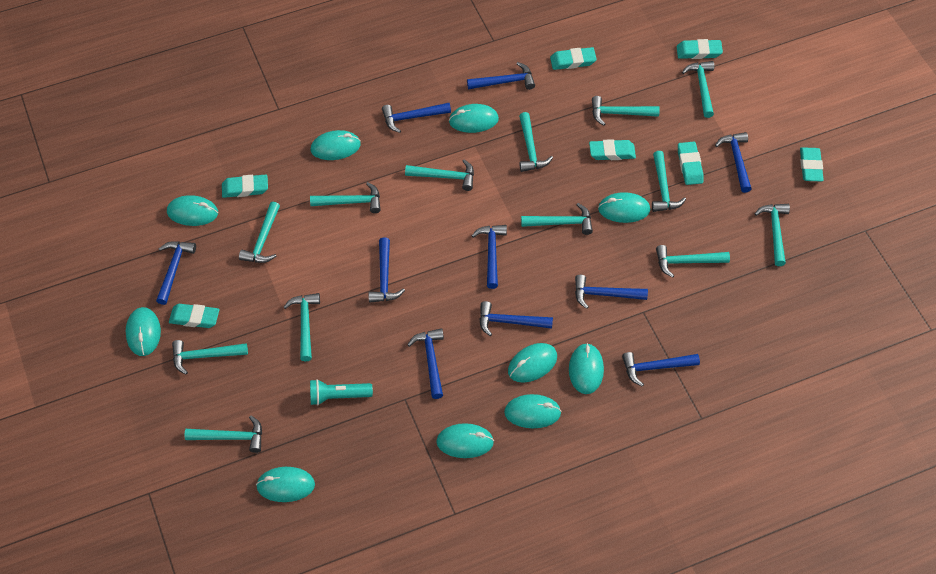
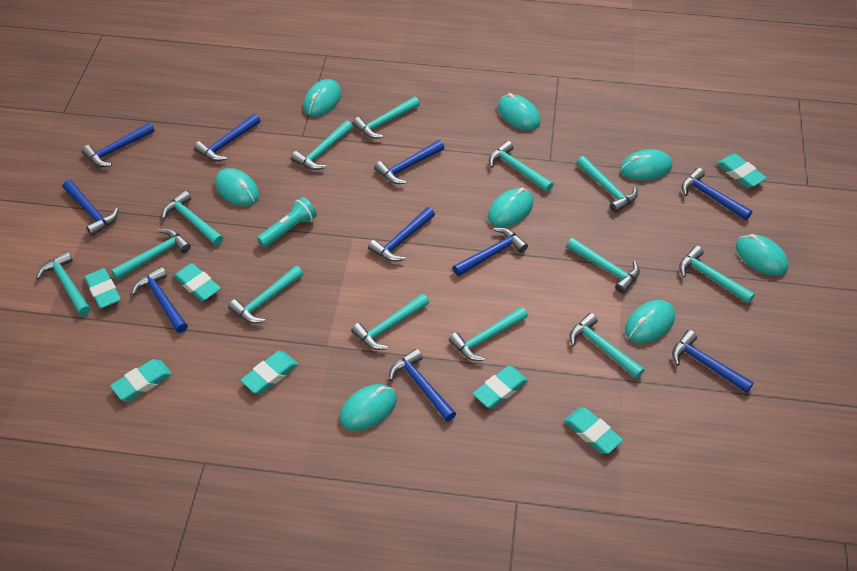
turquoise mouse: 10 -> 8

